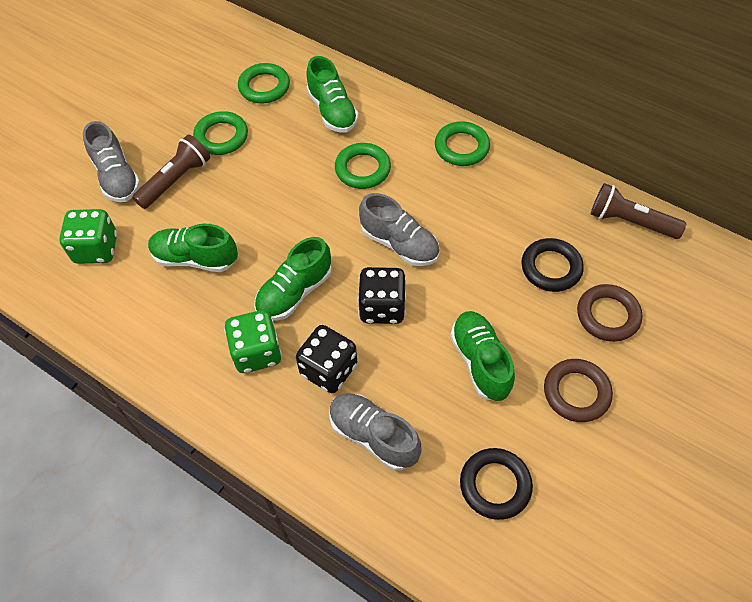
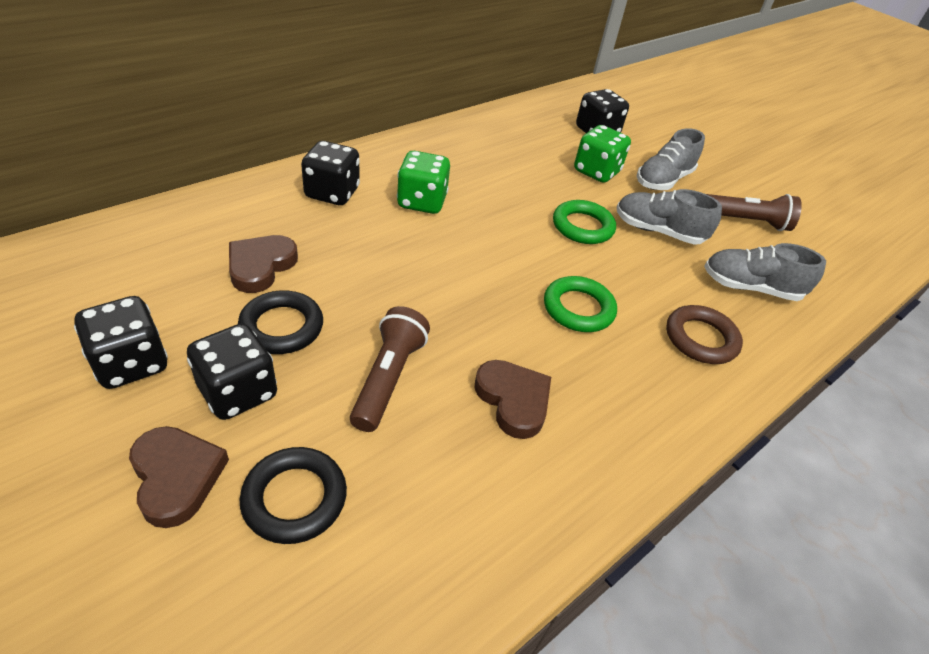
black dice: 2 -> 4
brown heart: 0 -> 3
brown ring: 2 -> 1
green ring: 4 -> 2
green shoe: 4 -> 0

